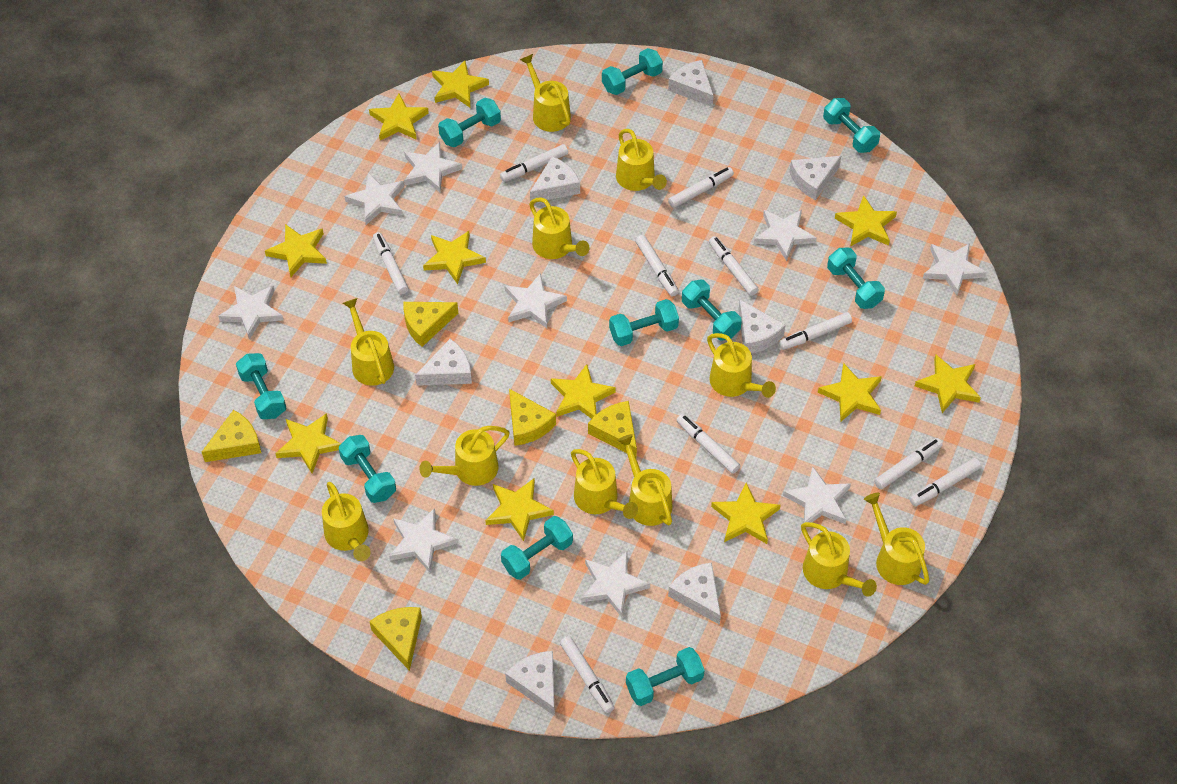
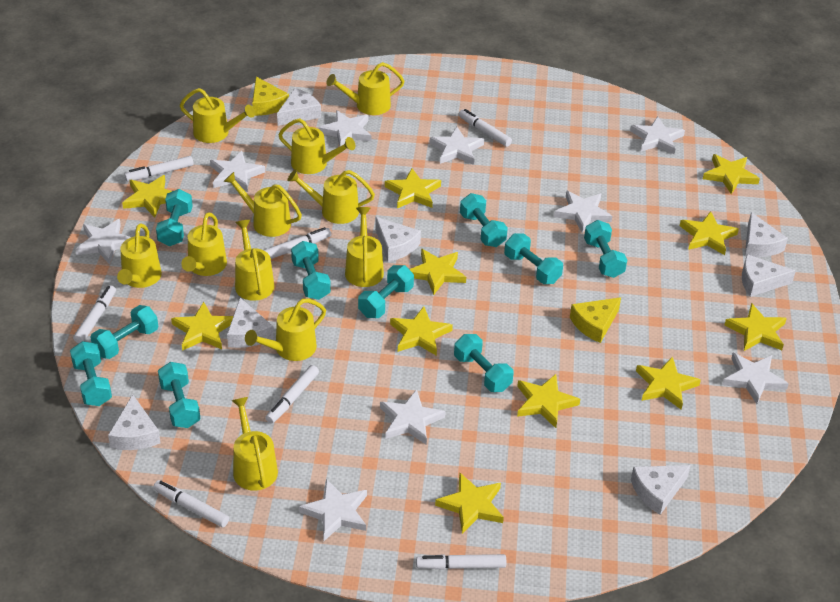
white marker: 10 -> 7
yellow cheese: 5 -> 2

